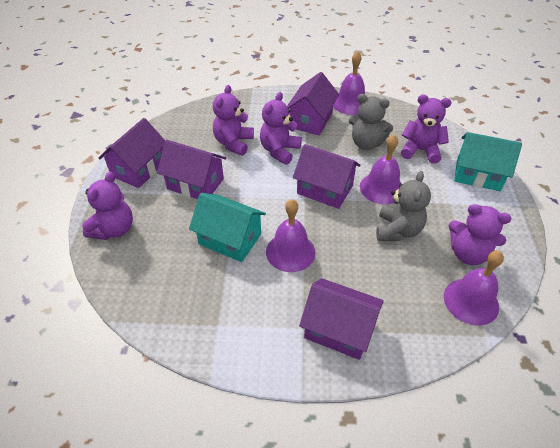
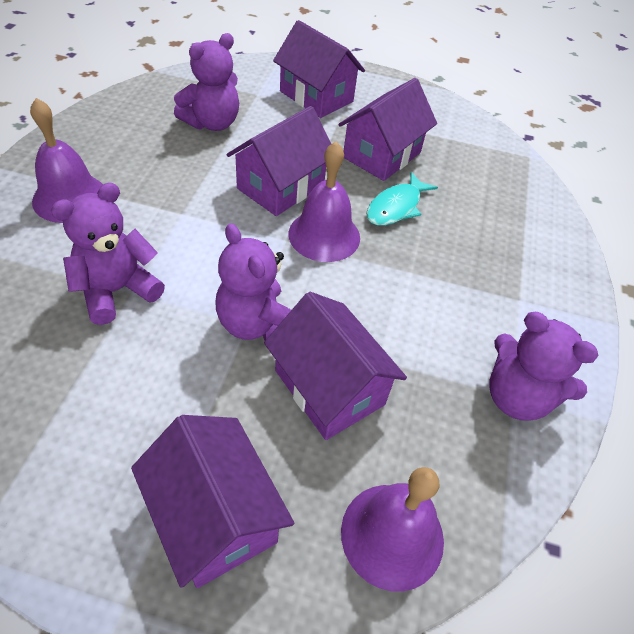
grey teddy bear: 2 -> 0
purple bell: 4 -> 3
purple teddy bear: 5 -> 4
turquoise fish: 0 -> 1
turquoise house: 2 -> 0

